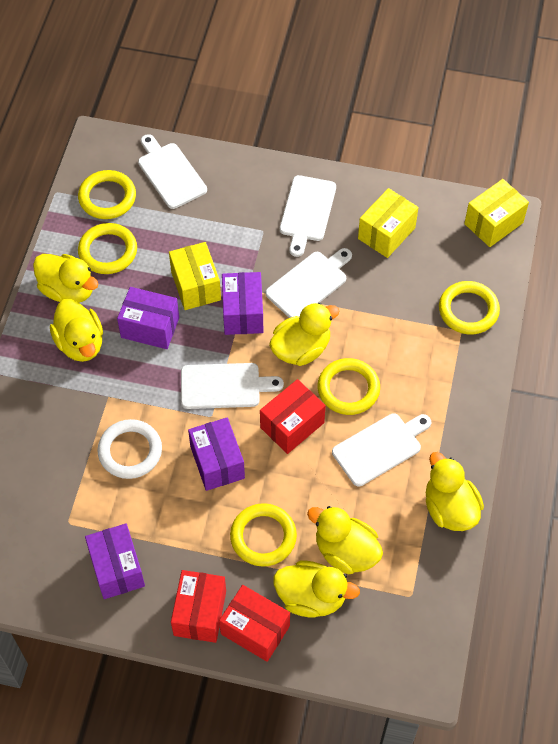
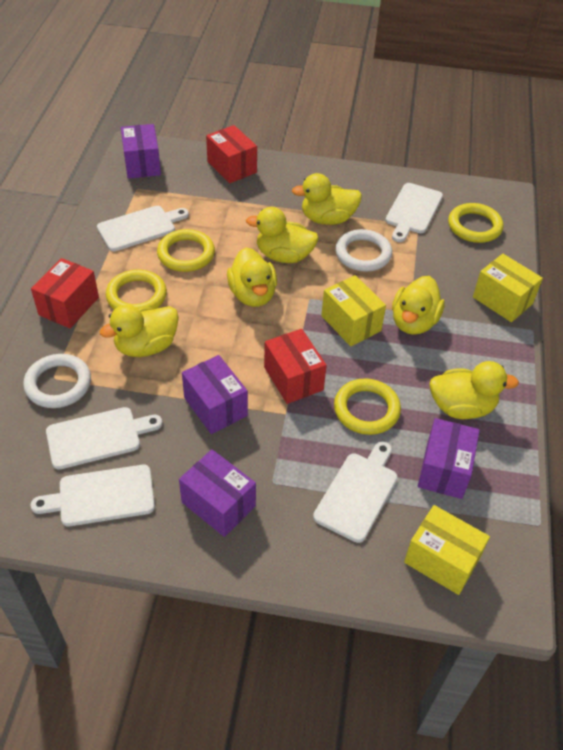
white ring: 1 -> 2
yellow ring: 5 -> 4

